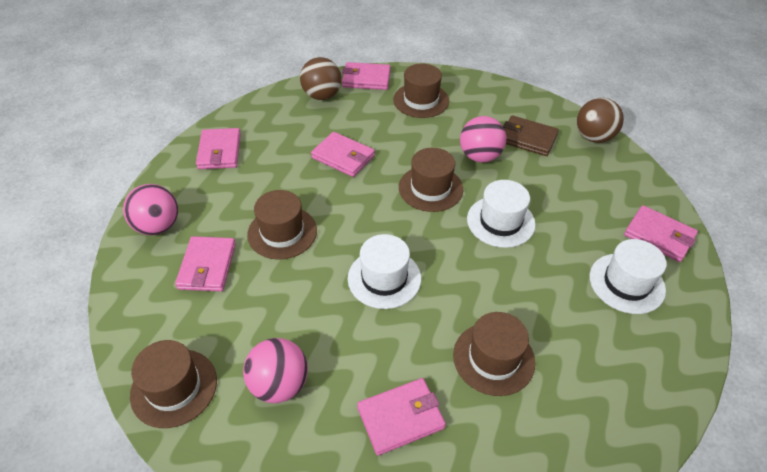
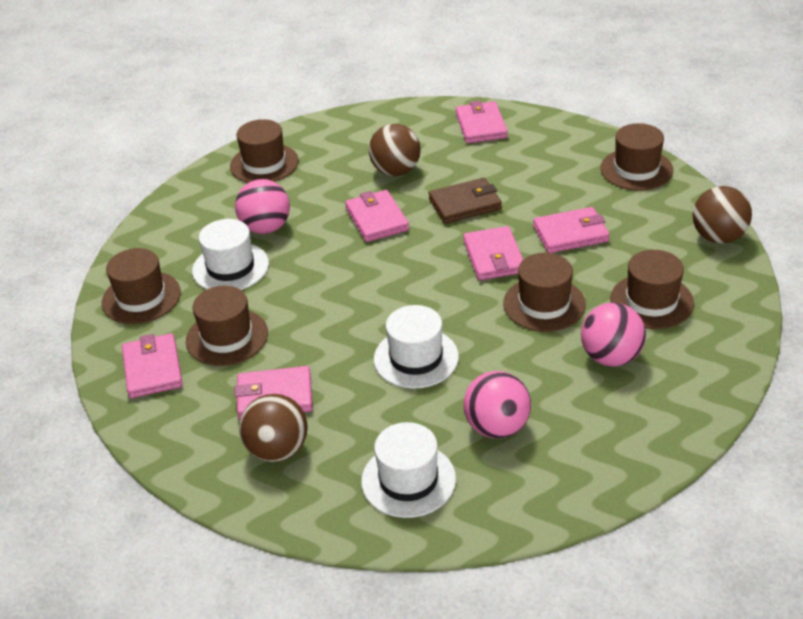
brown ball: 2 -> 3
brown hat: 5 -> 6

